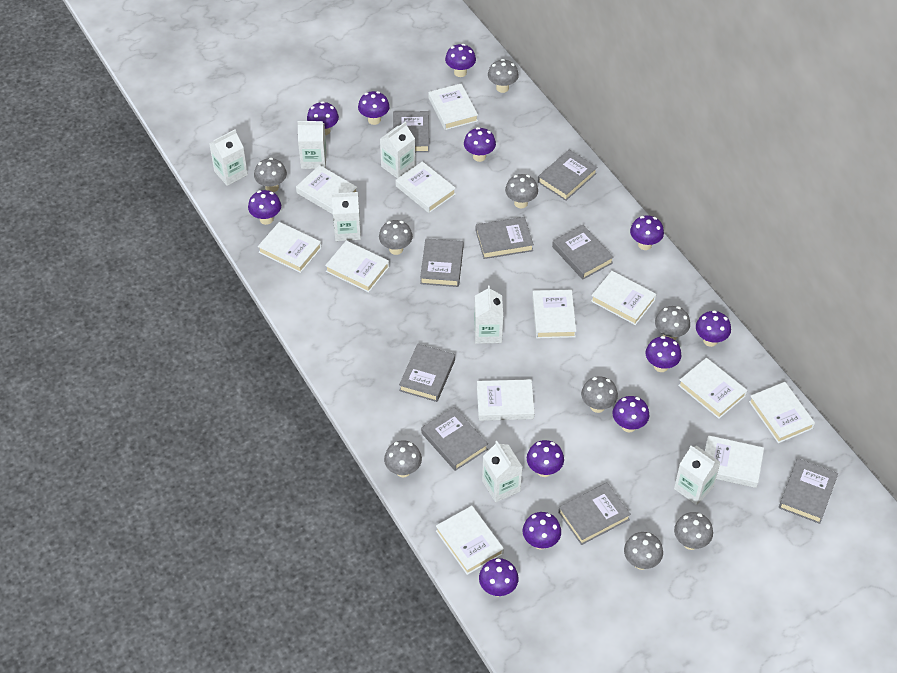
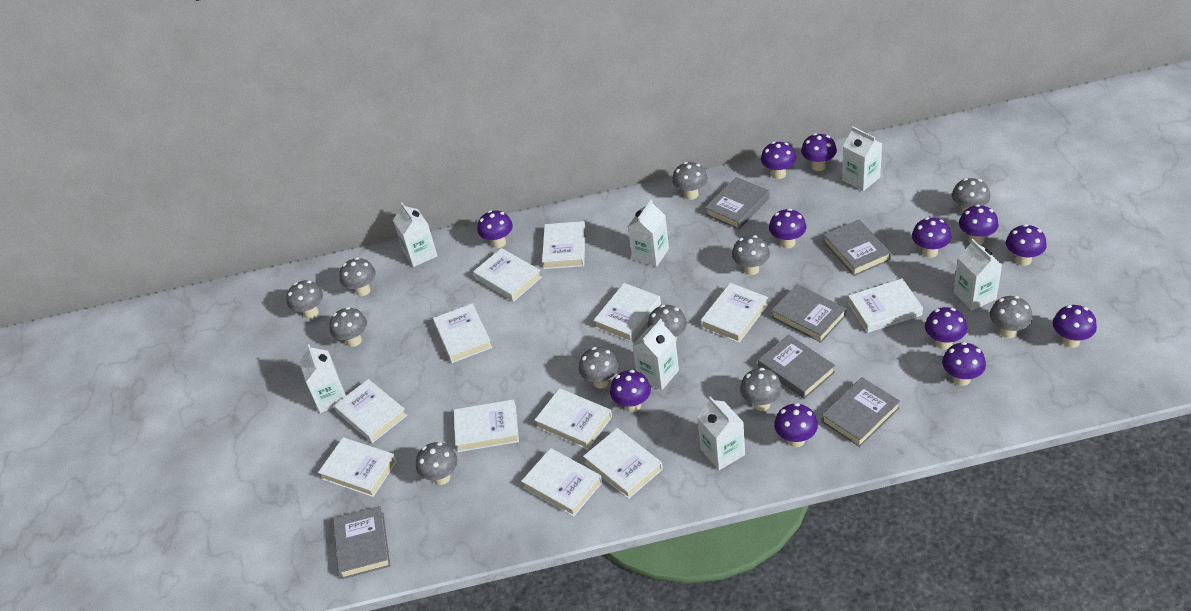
grey book: 9 -> 6
grey mushroom: 9 -> 11

